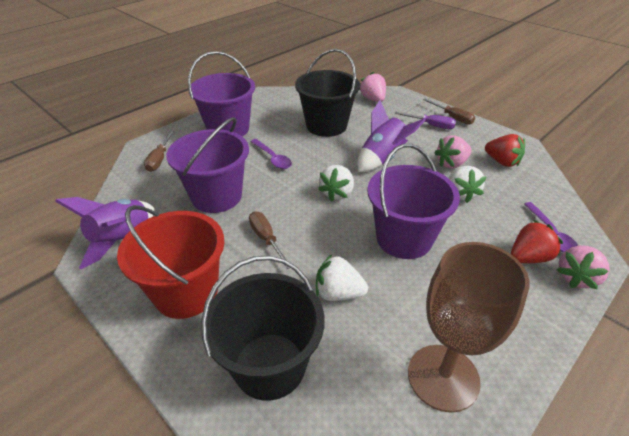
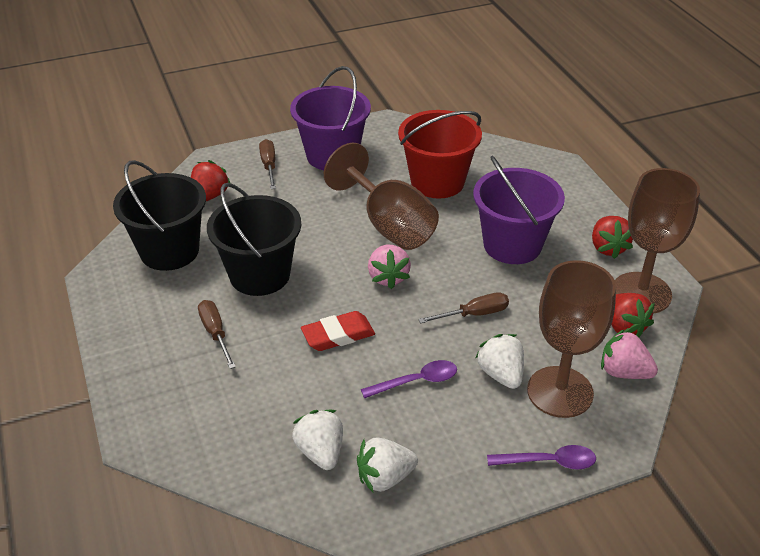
brown goblet: 1 -> 3
pink strawberry: 3 -> 2
purple bucket: 3 -> 2
purple rocket: 2 -> 0
purple screwdriver: 1 -> 0
red eraser: 0 -> 1
red strawberry: 2 -> 3

